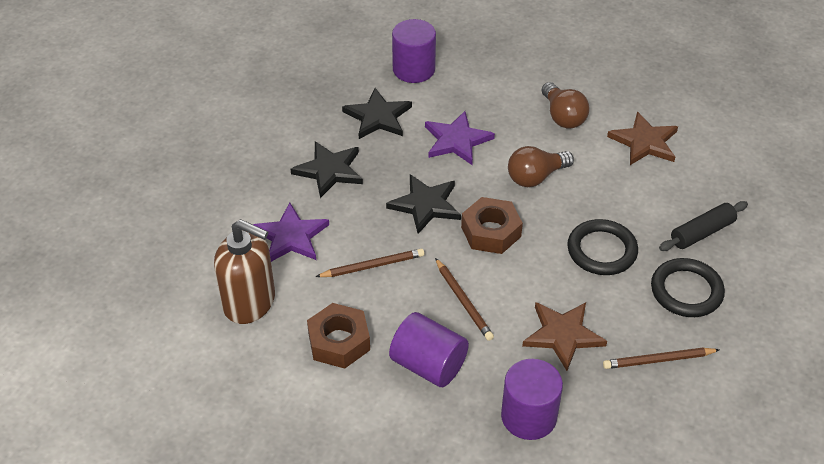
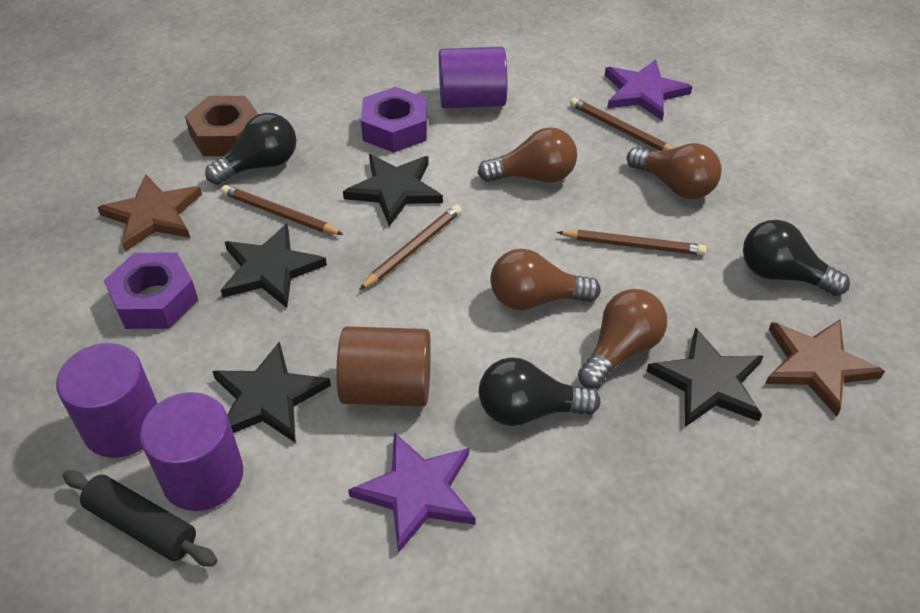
black light bulb: 0 -> 3
black ring: 2 -> 0
black star: 3 -> 4
brown cylinder: 0 -> 1
brown light bulb: 2 -> 4
brown nut: 2 -> 1
brown pencil: 3 -> 4
brown soap dispenser: 1 -> 0
purple nut: 0 -> 2

